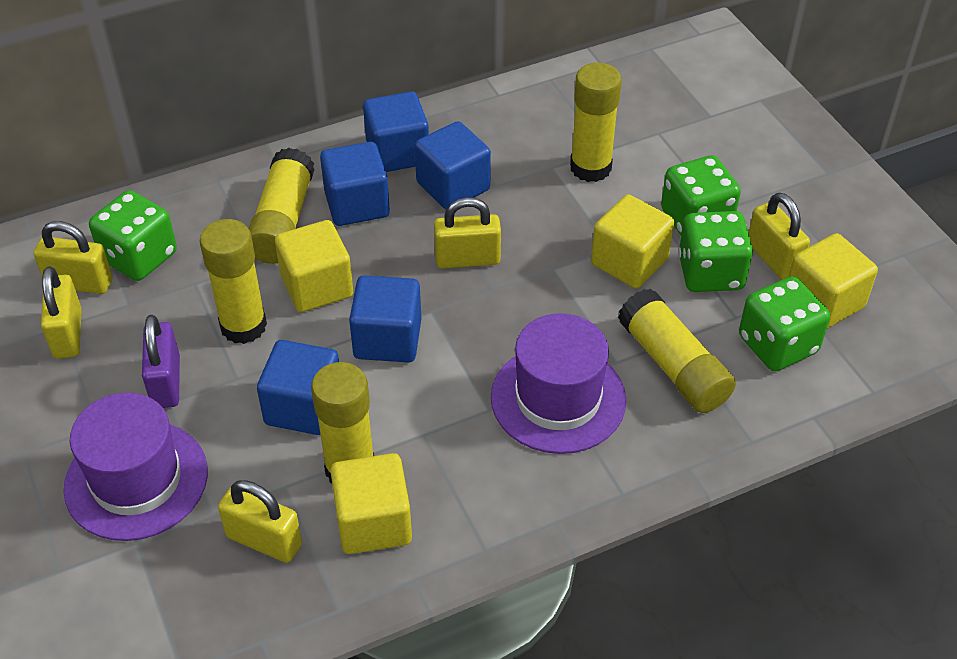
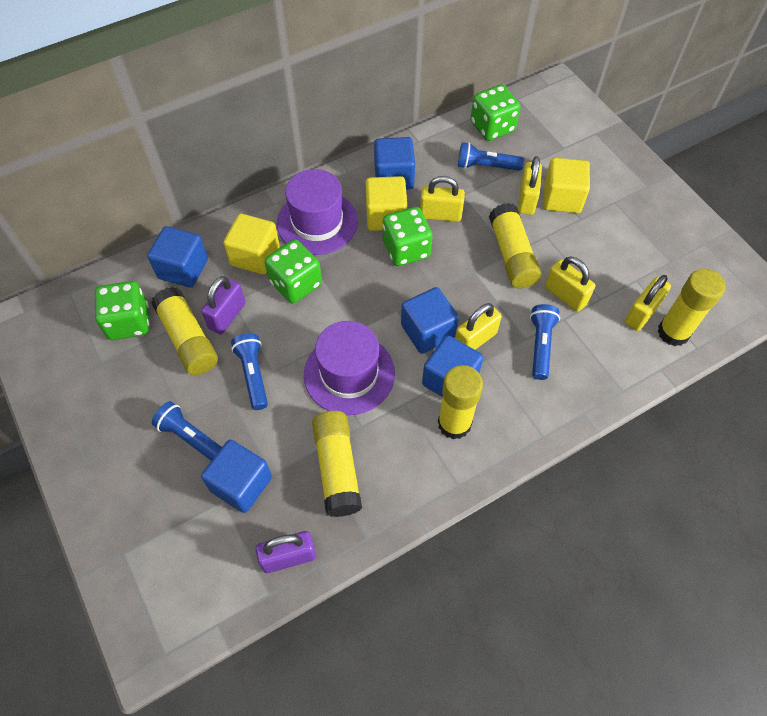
blue flashlight: 0 -> 4
purple padlock: 1 -> 2
yellow cube: 4 -> 3

